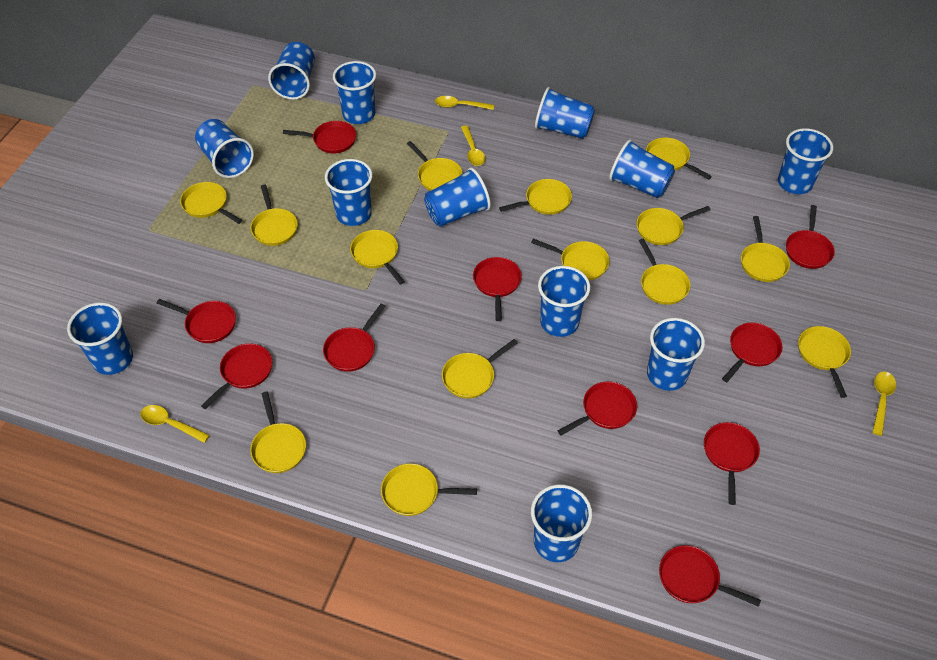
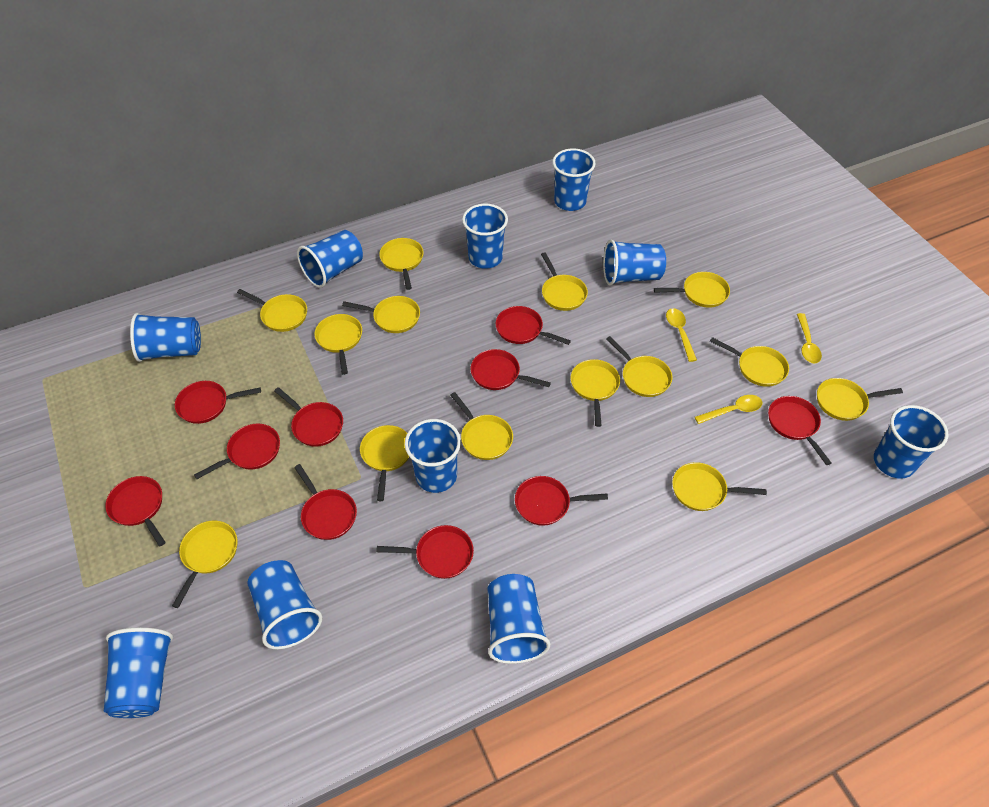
blue cup: 12 -> 10
yellow spoon: 4 -> 3

